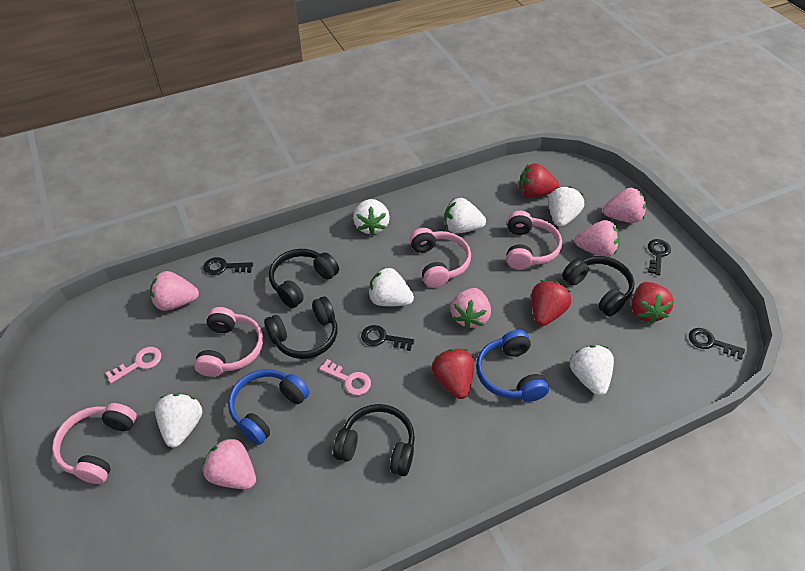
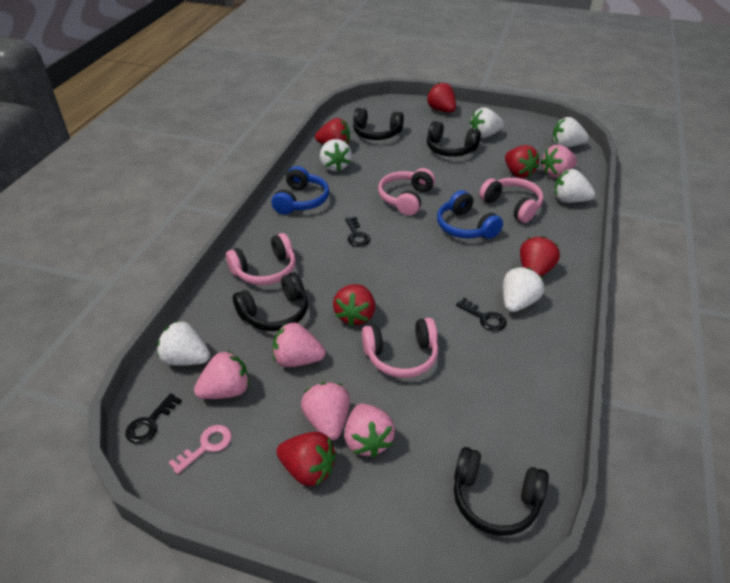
black key: 4 -> 3
pink key: 2 -> 1
red strawberry: 4 -> 6

